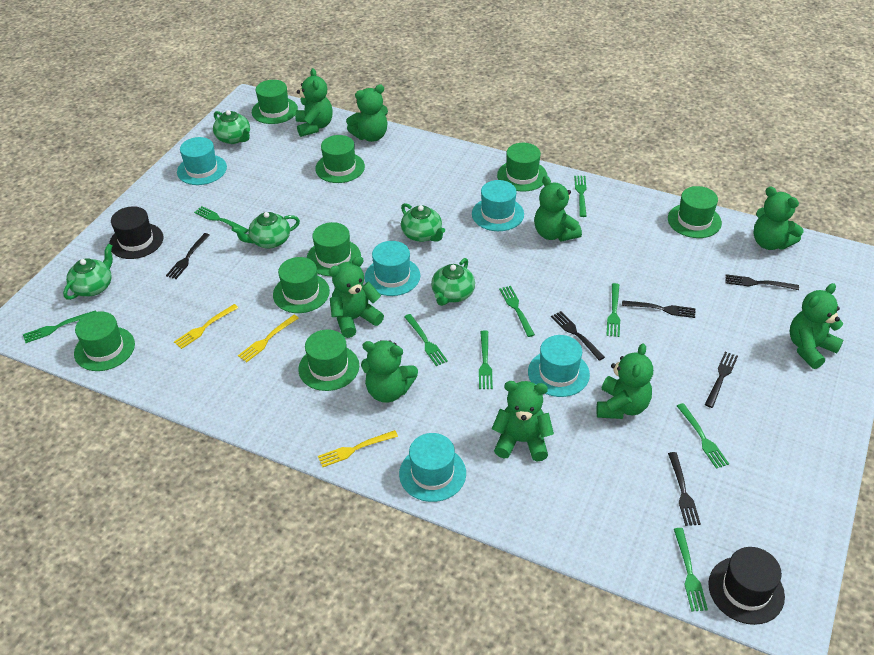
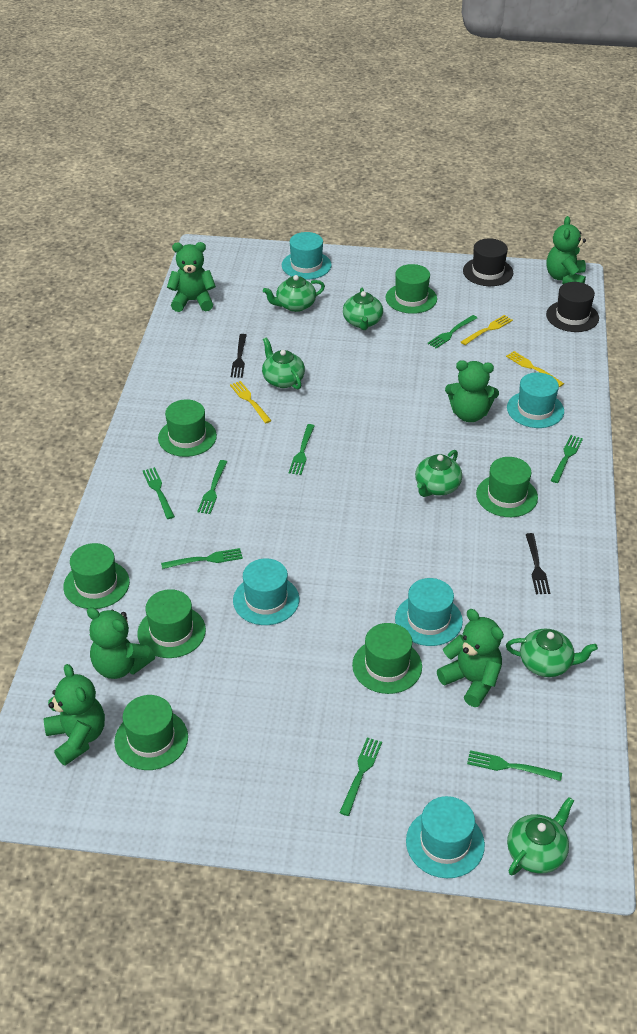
black fork: 6 -> 2
green fork: 9 -> 8
green hat: 8 -> 7
green teapot: 5 -> 6
green teddy bear: 9 -> 6

